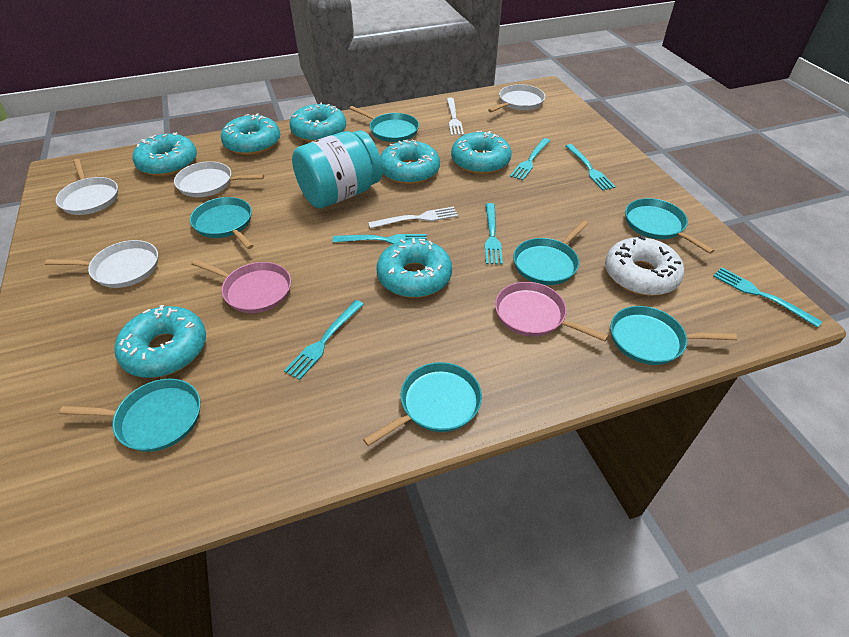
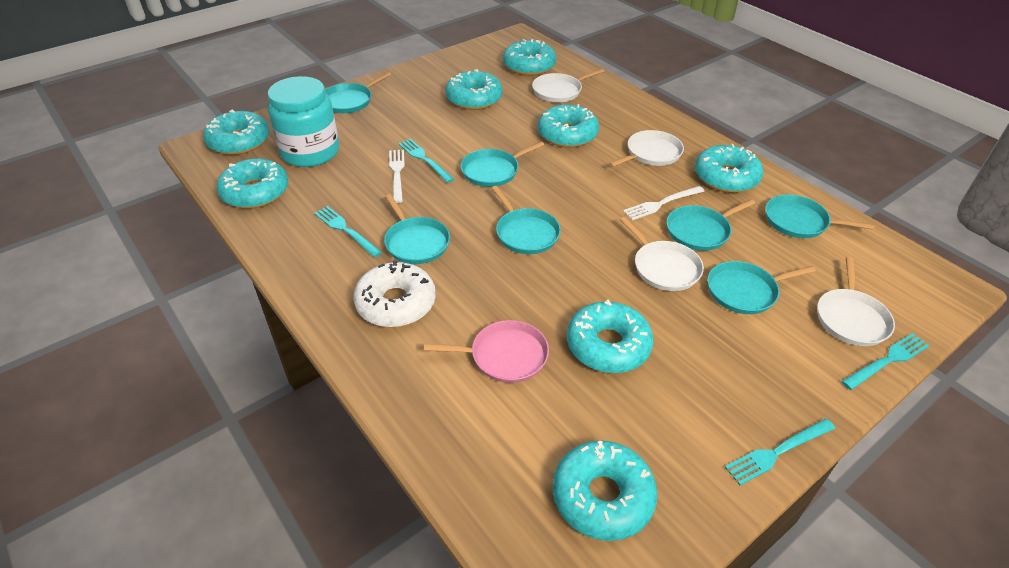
pink pan: 2 -> 1
turquoise donut: 7 -> 8
turquoise fork: 6 -> 4

